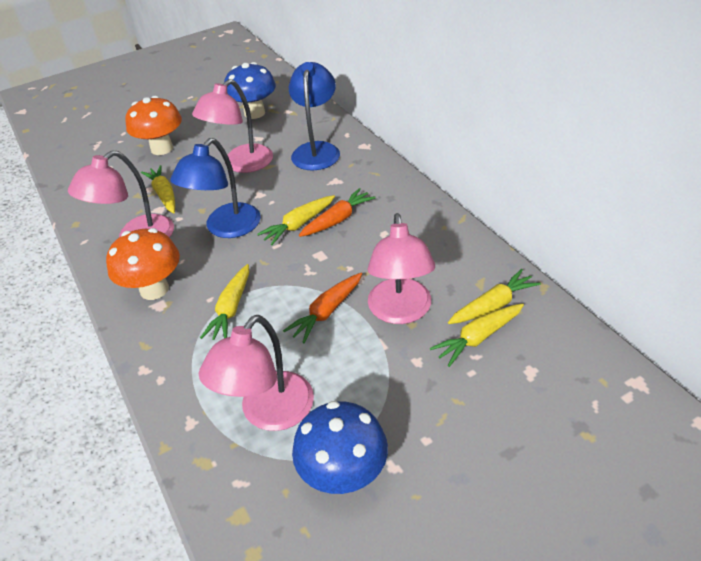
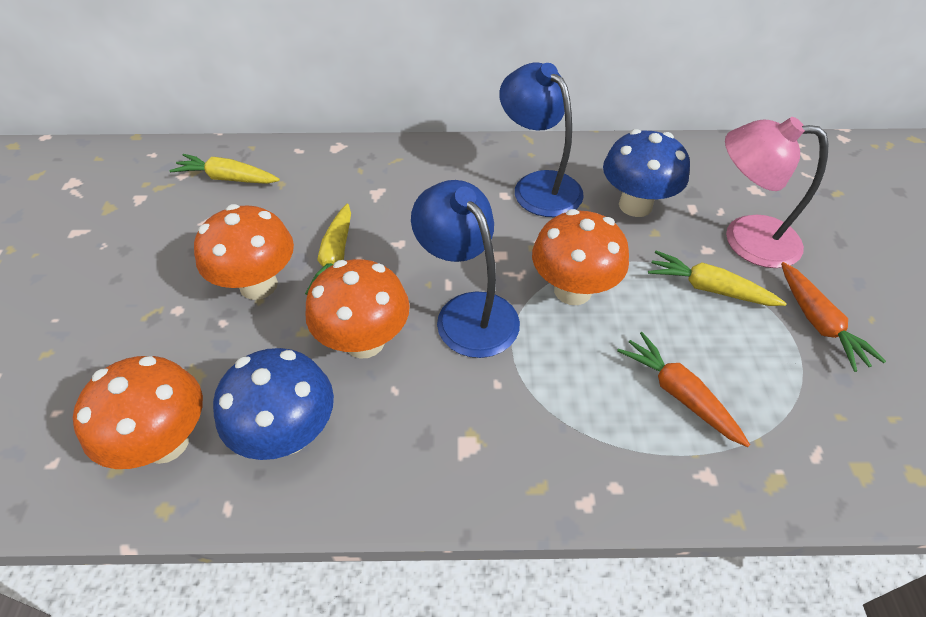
orange mushroom: 2 -> 4
pink lamp: 4 -> 1
yellow carrot: 5 -> 3

